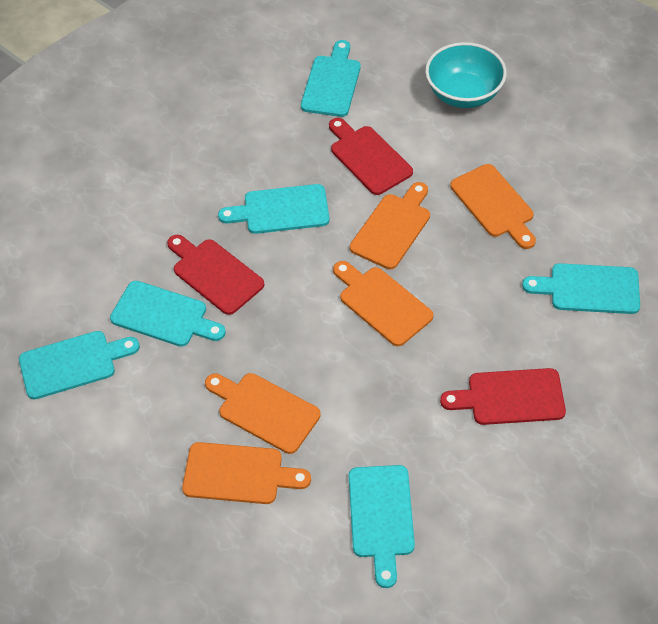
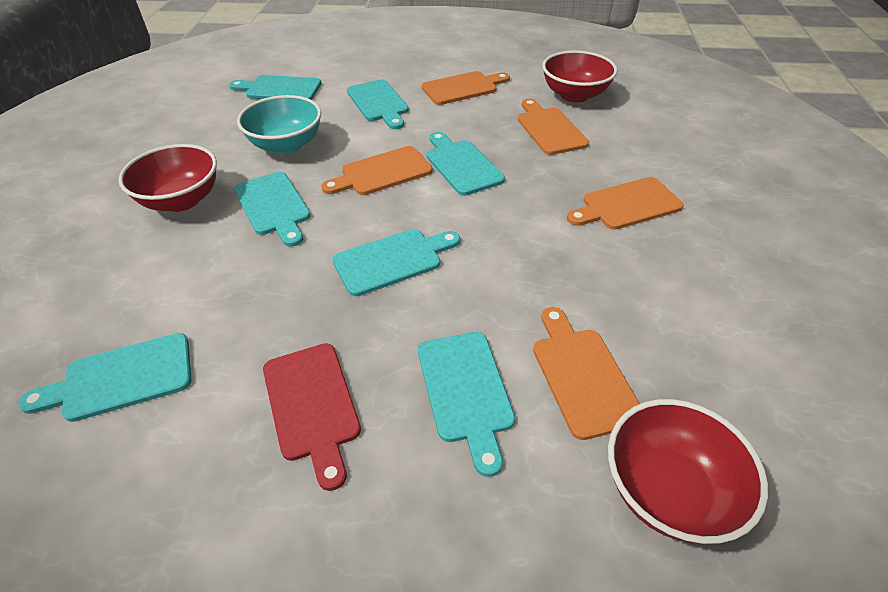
red bowl: 0 -> 3
red cutting board: 3 -> 1
turquoise cutting board: 6 -> 7

